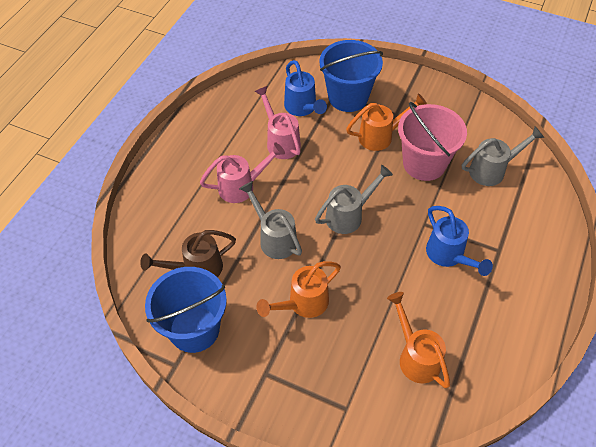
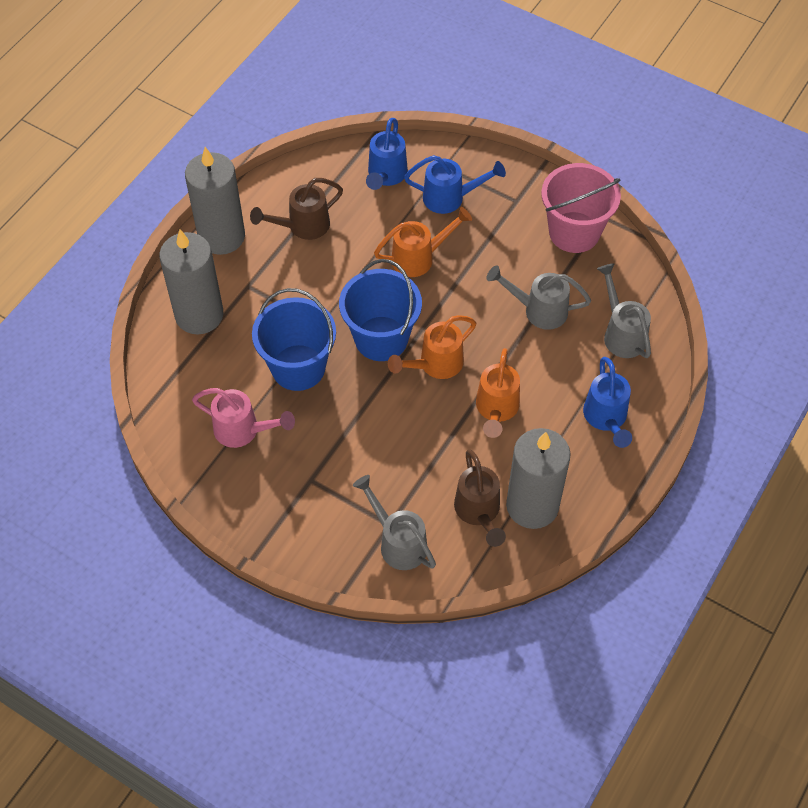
blue watering can: 2 -> 3
brown watering can: 1 -> 2
grey candle: 0 -> 3
pink watering can: 2 -> 1

